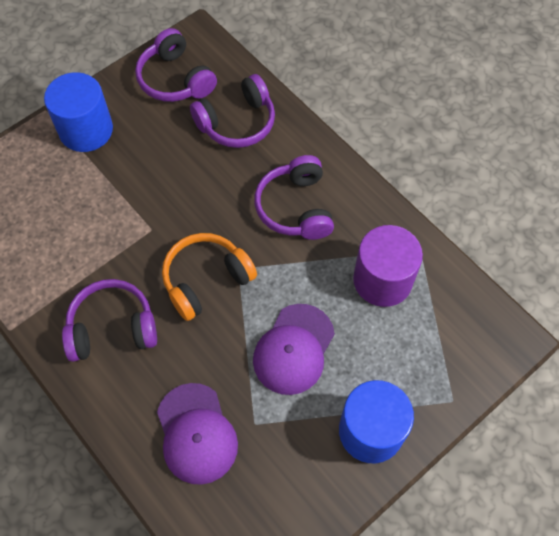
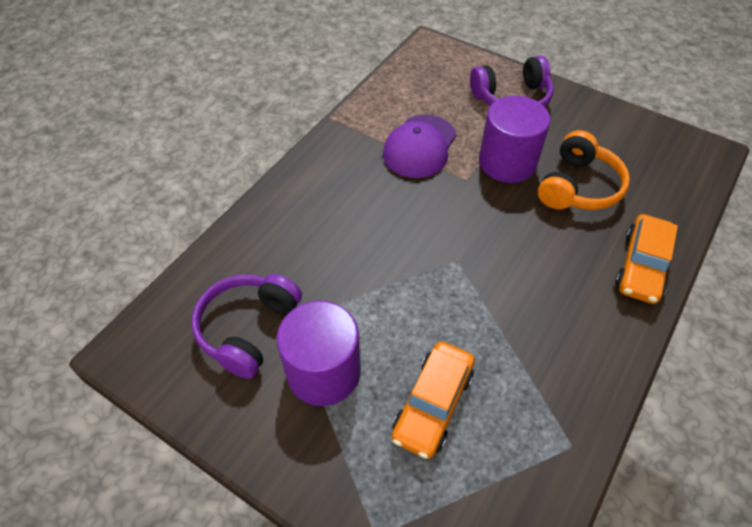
blue cylinder: 2 -> 0
orange car: 0 -> 2
purple cap: 2 -> 1
purple cylinder: 1 -> 2
purple headphones: 4 -> 2

